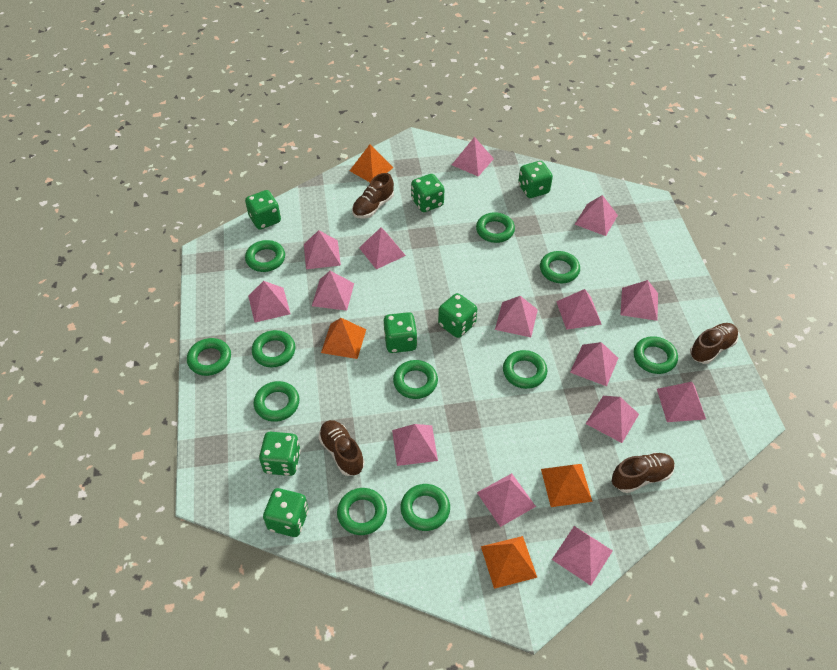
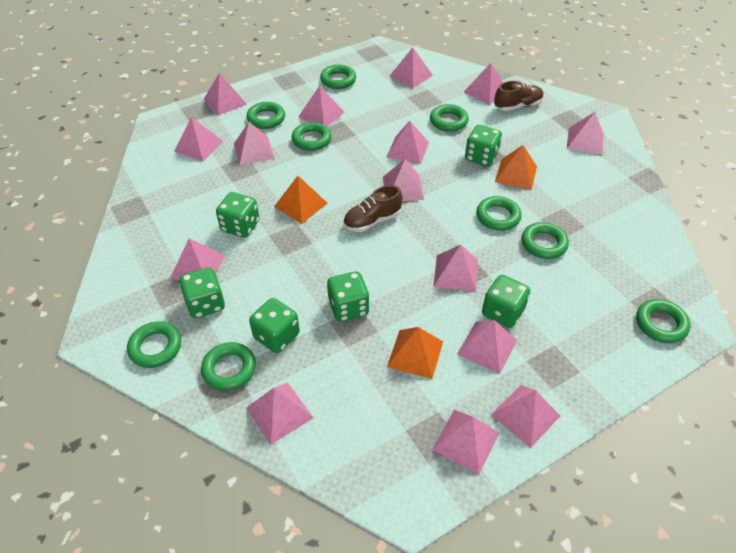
brown shoe: 4 -> 2
green dice: 7 -> 6
green ring: 11 -> 9
orange pyramid: 4 -> 3

